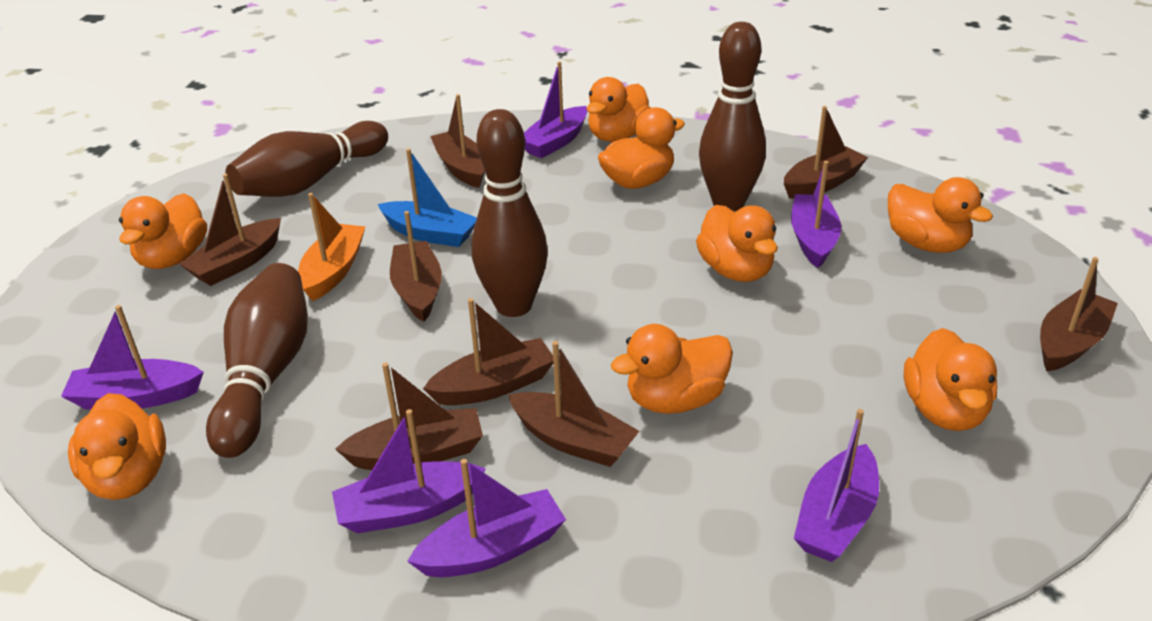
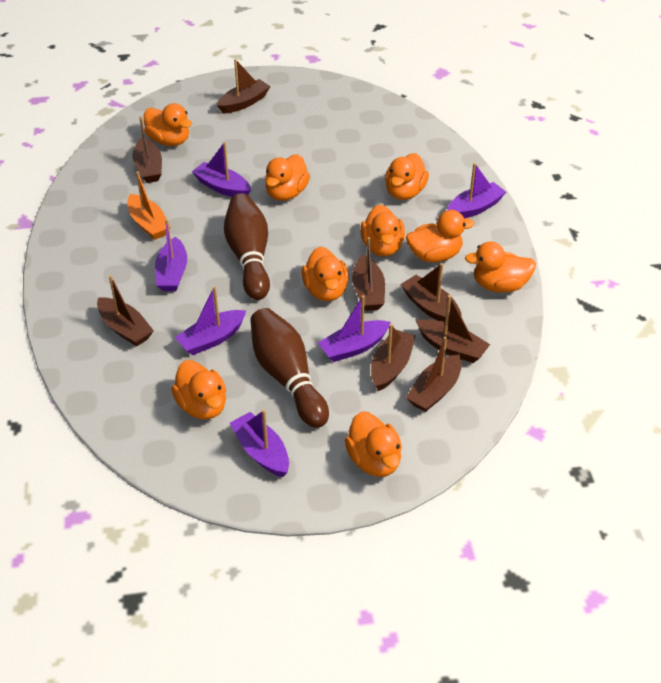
blue boat: 1 -> 0
brown bowling pin: 4 -> 2
orange duck: 8 -> 9

